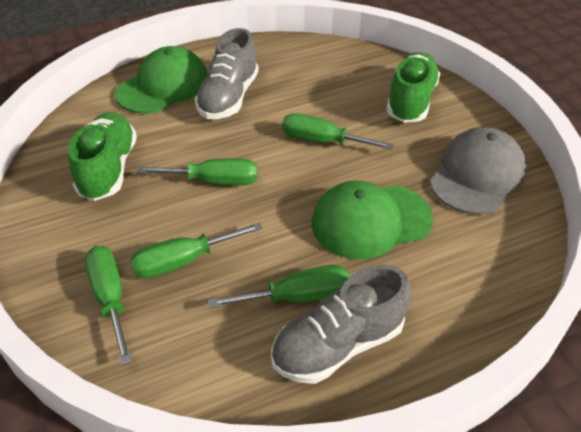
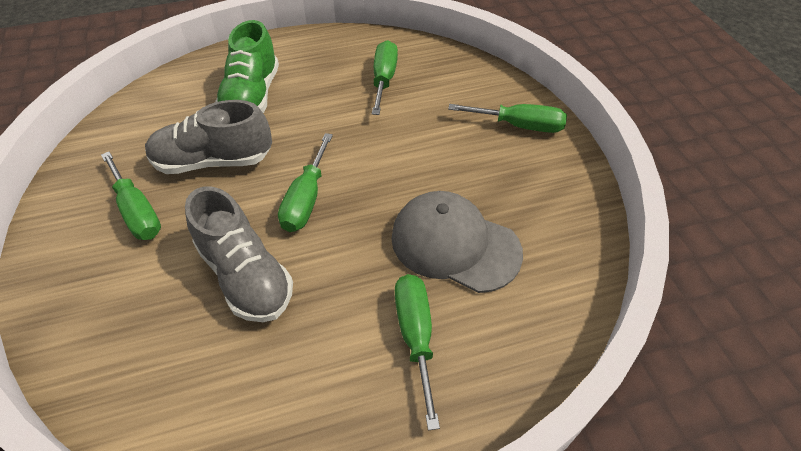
green cap: 2 -> 0
green shoe: 2 -> 1

